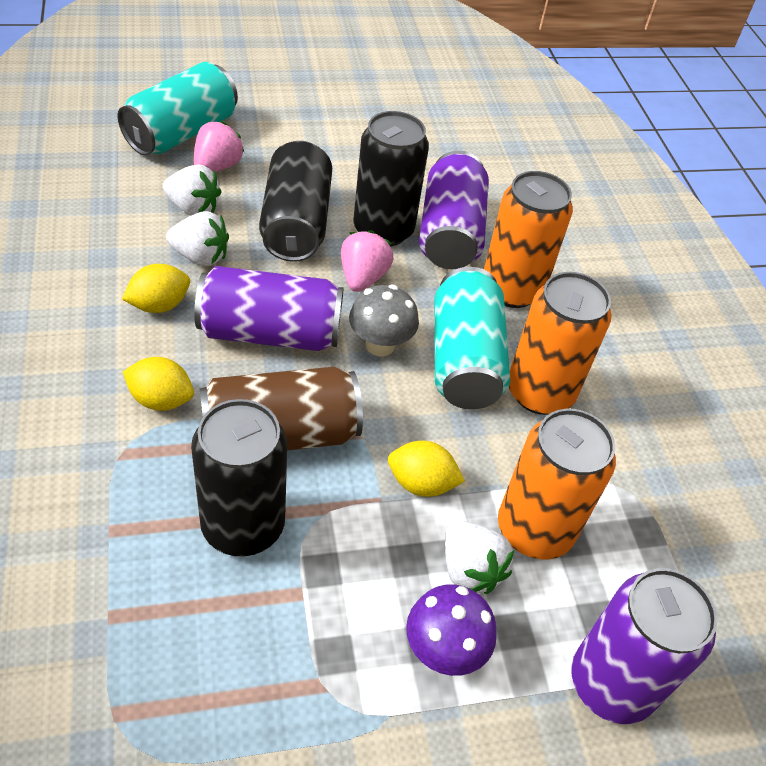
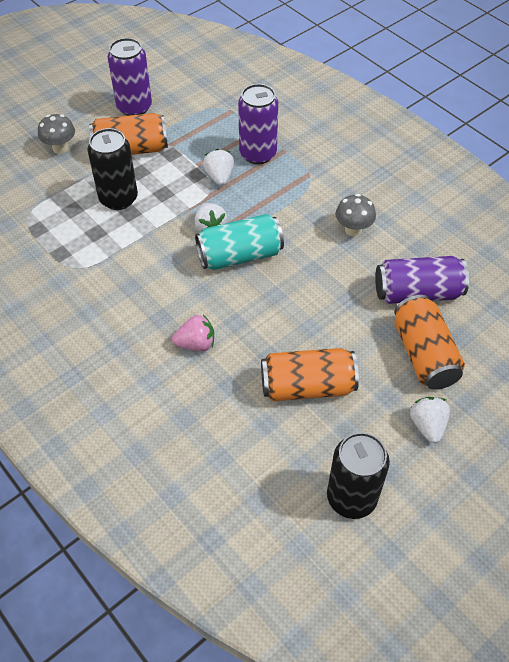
black can: 3 -> 2
brown can: 1 -> 0
grey mushroom: 1 -> 2
pink strawberry: 2 -> 1
purple mushroom: 1 -> 0
turquoise can: 2 -> 1
yellow lemon: 3 -> 0

